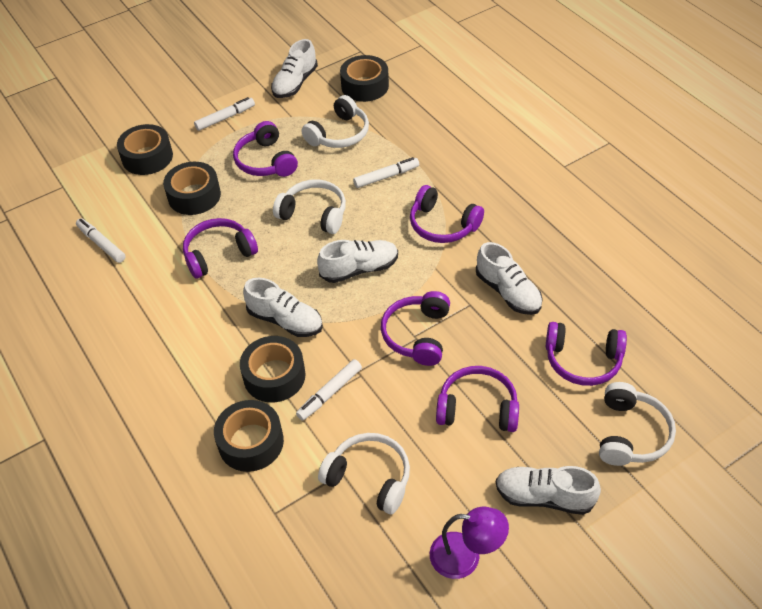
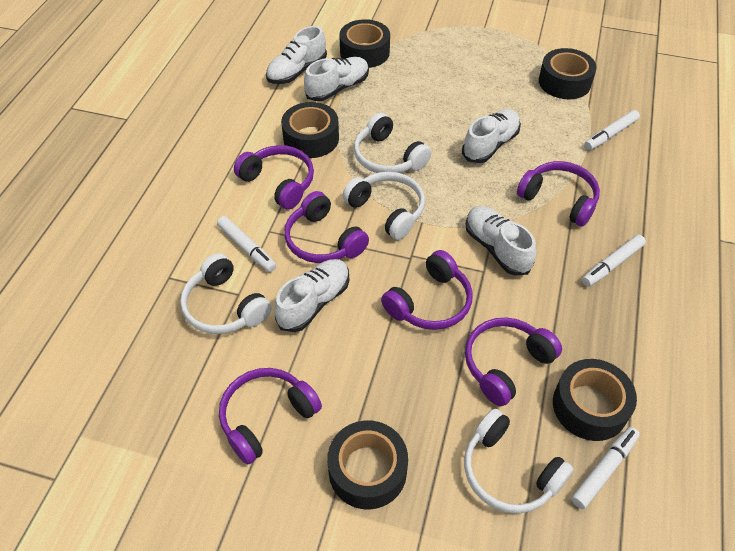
purple lamp: 1 -> 0

